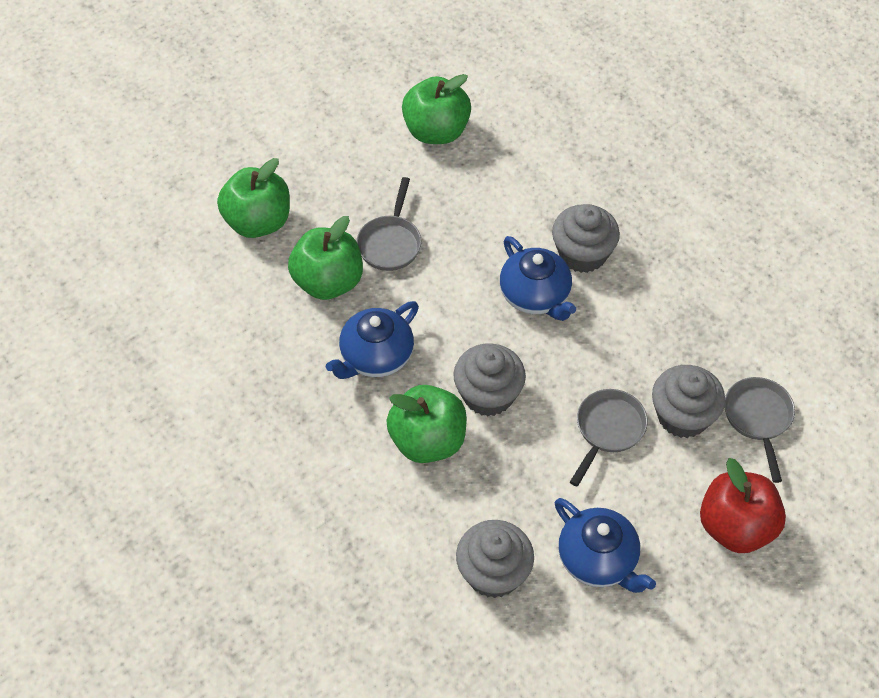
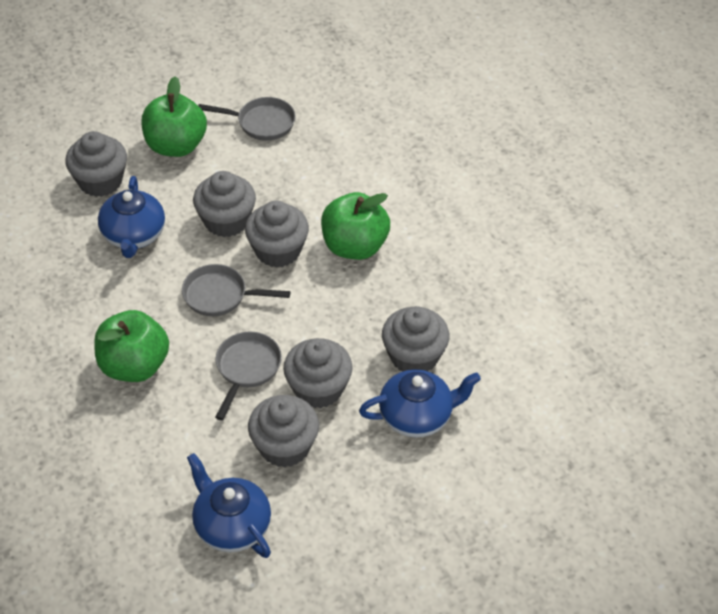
green apple: 4 -> 3
grey cupcake: 4 -> 6
red apple: 1 -> 0

